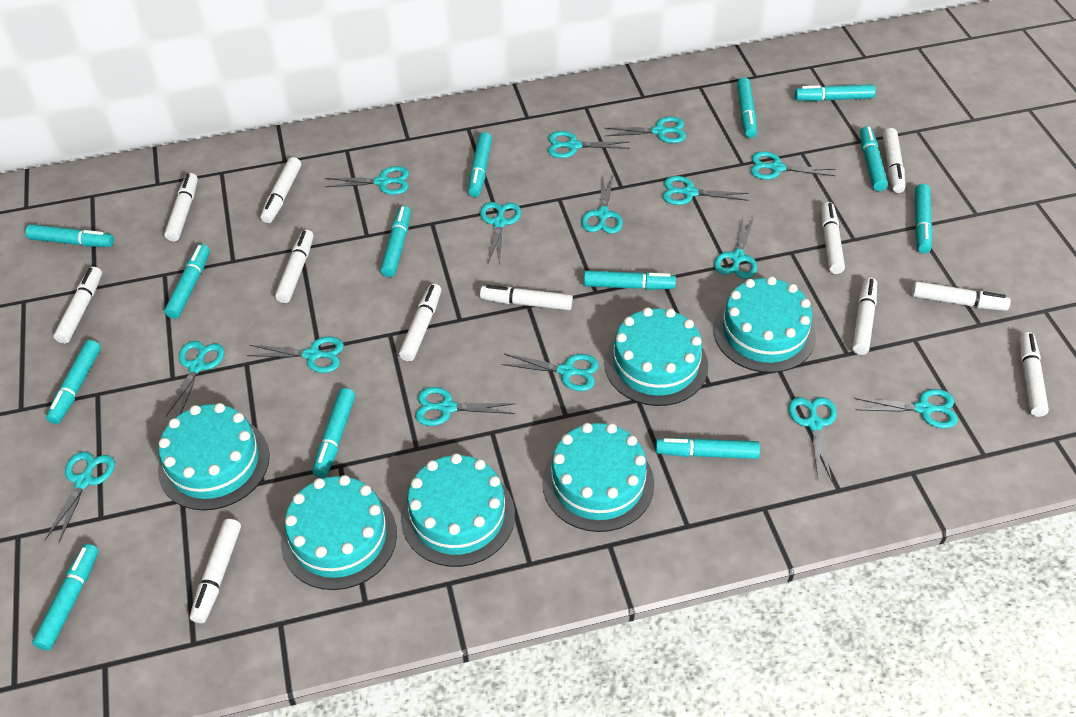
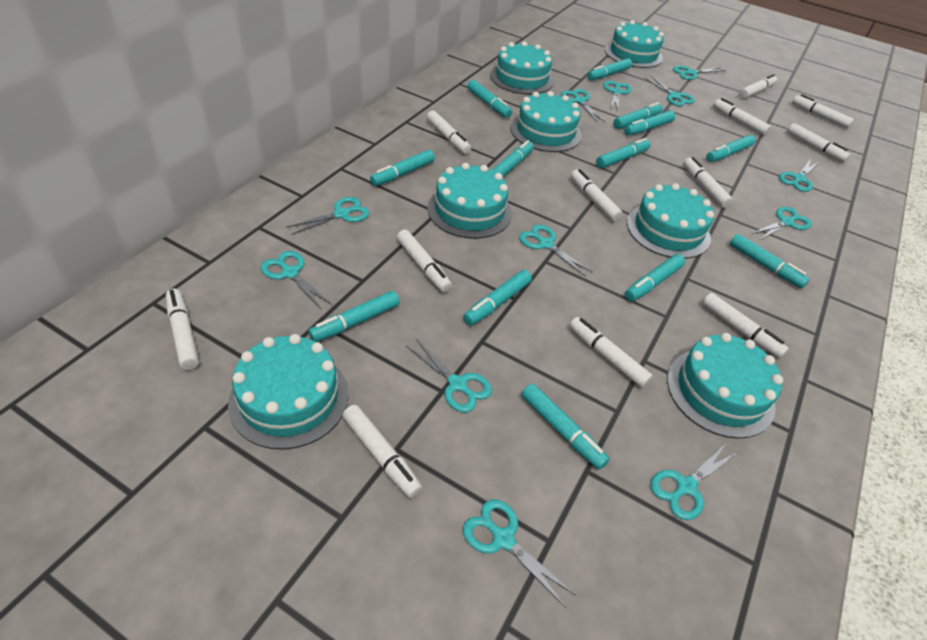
turquoise cake: 6 -> 7
turquoise scissors: 15 -> 12

